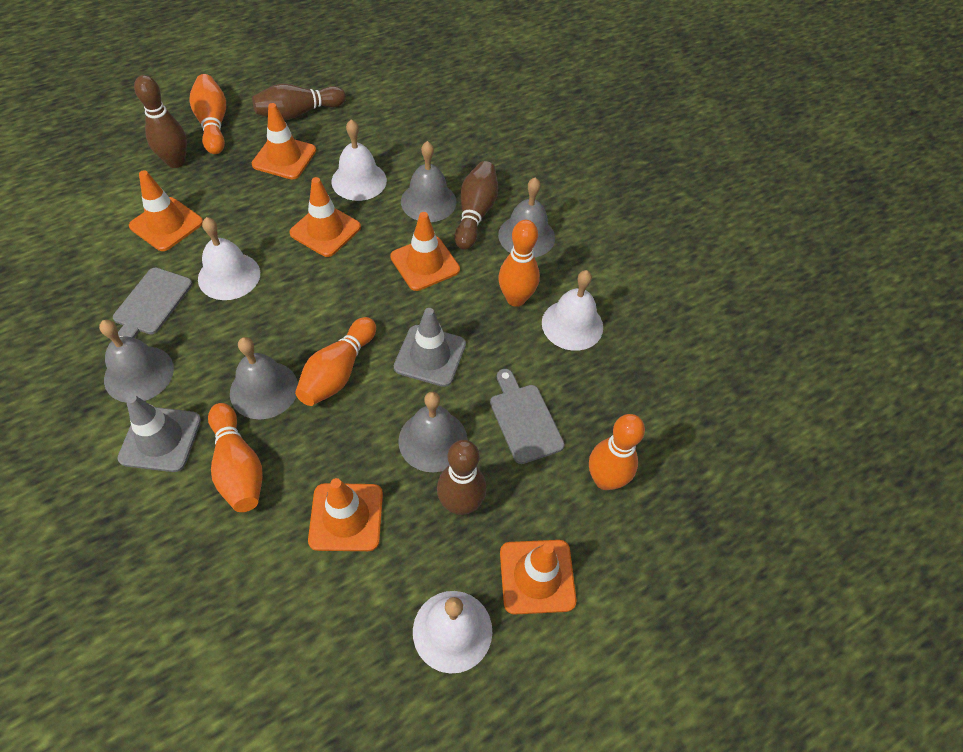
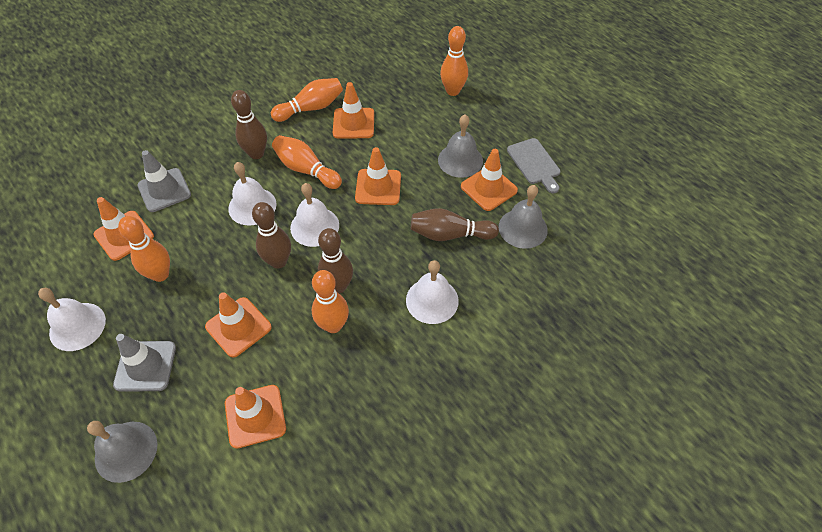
grey bell: 5 -> 3
grey cutting board: 2 -> 1

